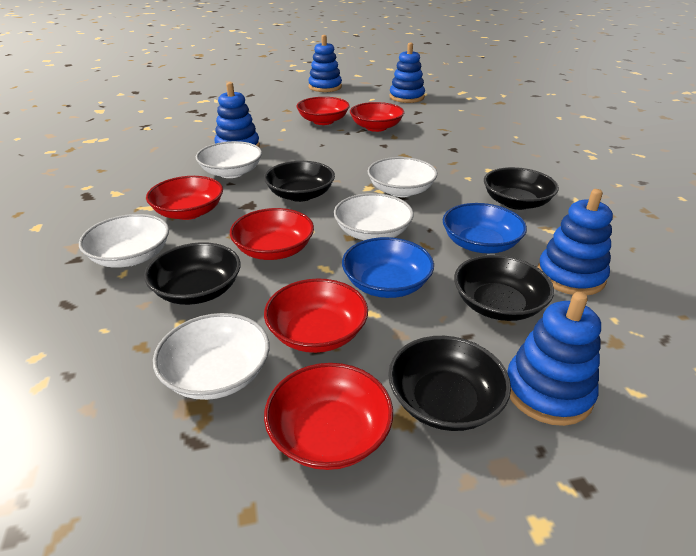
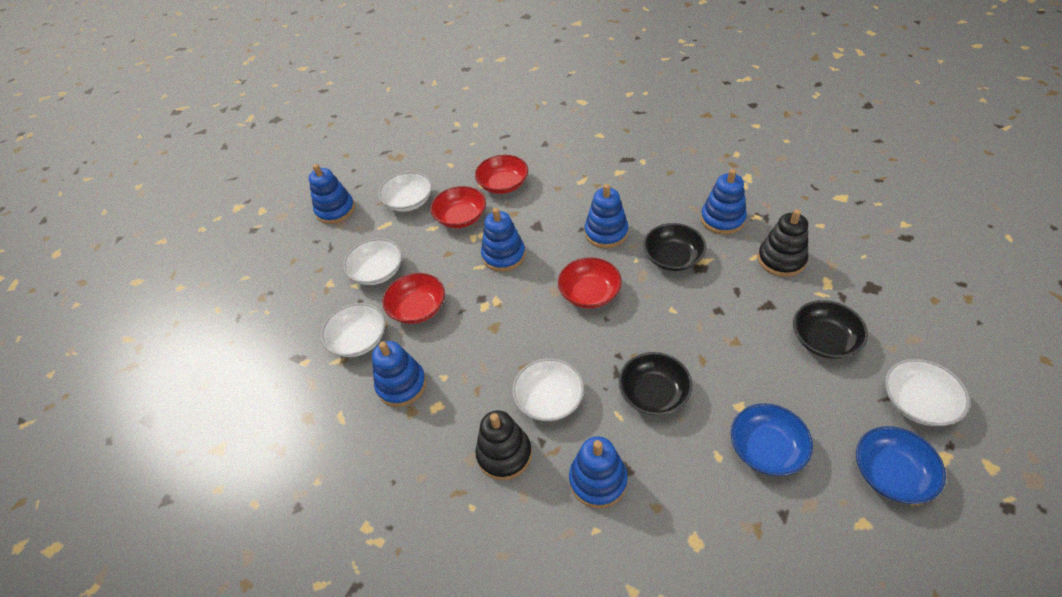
black bowl: 5 -> 3
black stacking toy: 0 -> 2
blue stacking toy: 5 -> 6
red bowl: 6 -> 4

